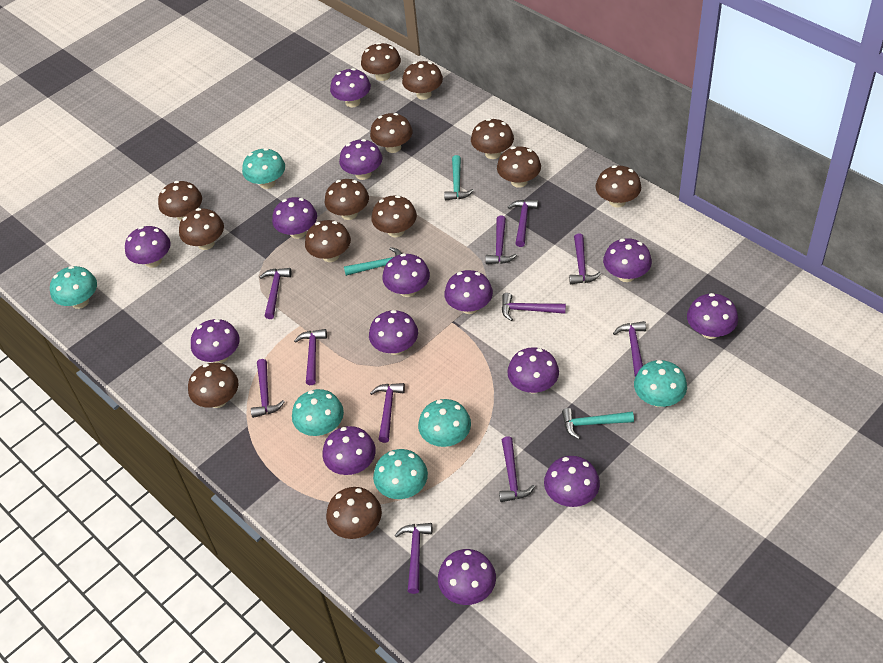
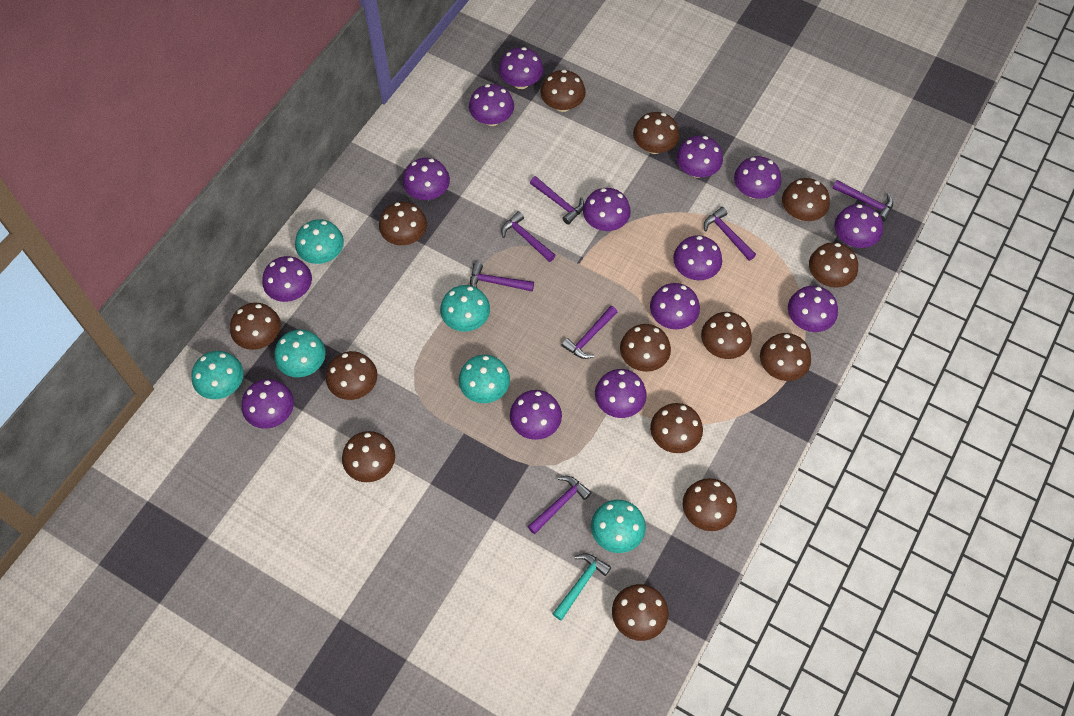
brown mushroom: 13 -> 14
purple hammer: 11 -> 7
turquoise hammer: 3 -> 1

